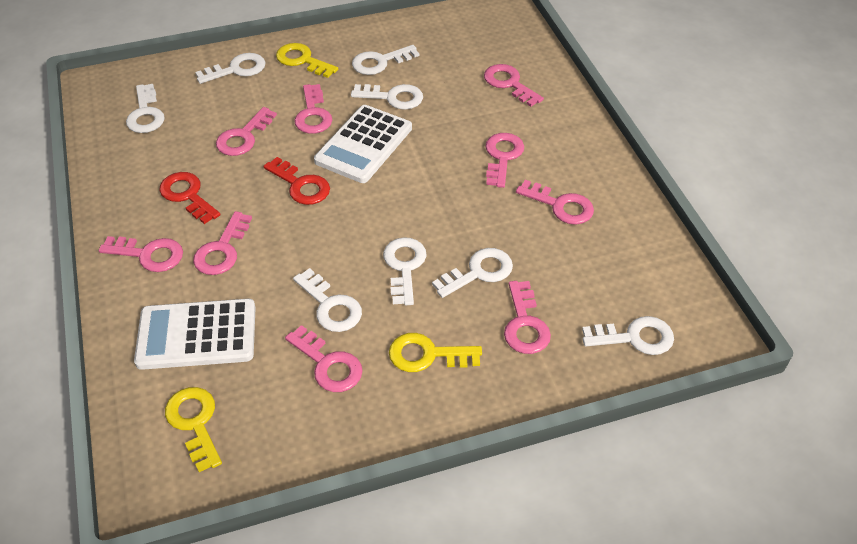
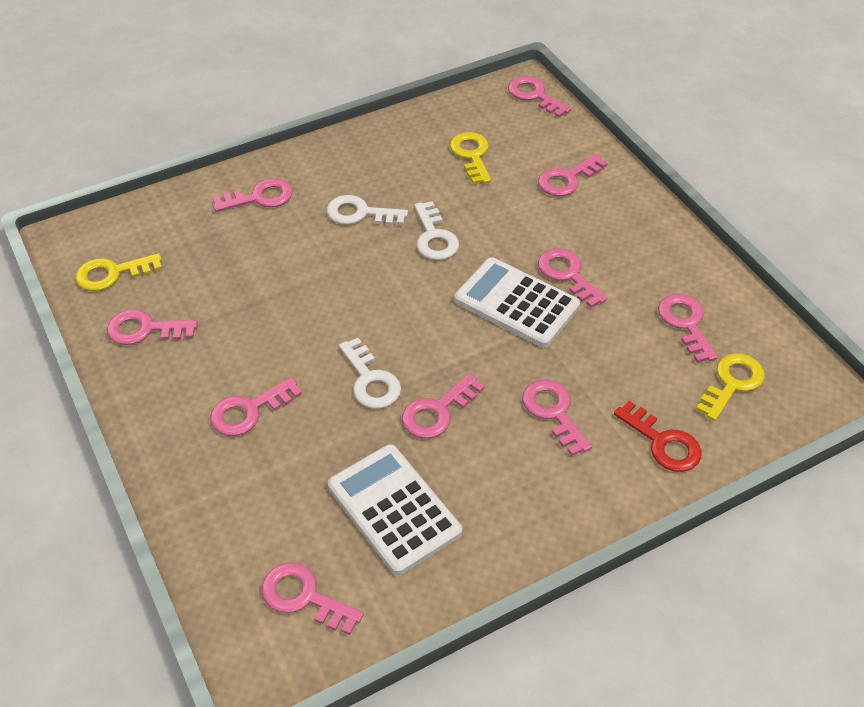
pink key: 9 -> 10
red key: 2 -> 1
white key: 8 -> 3

